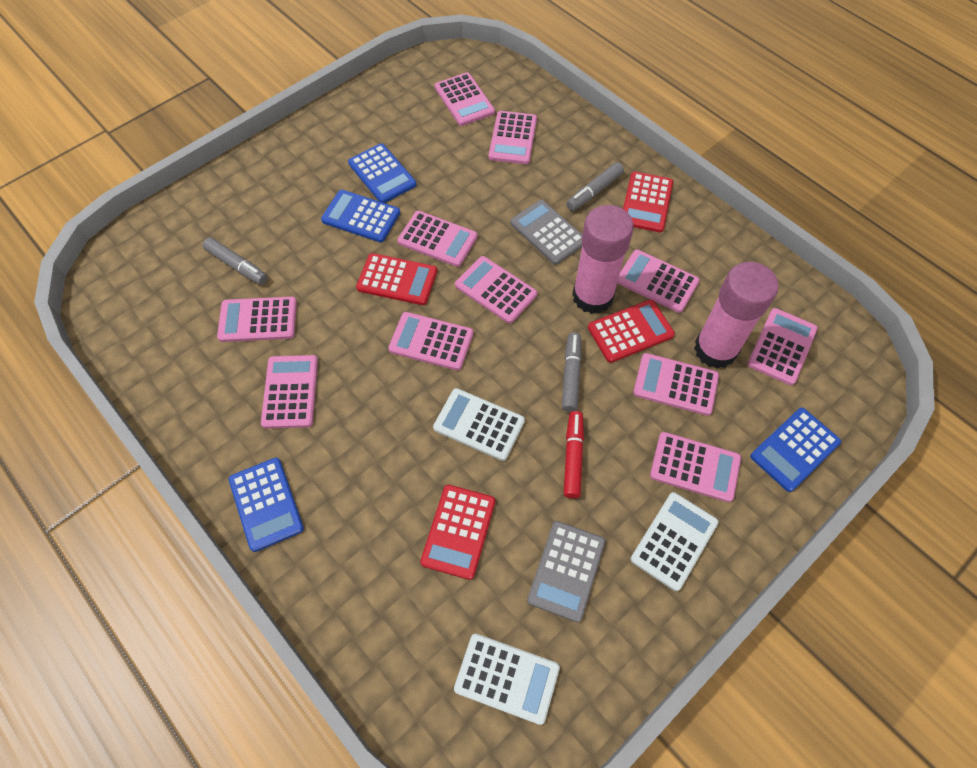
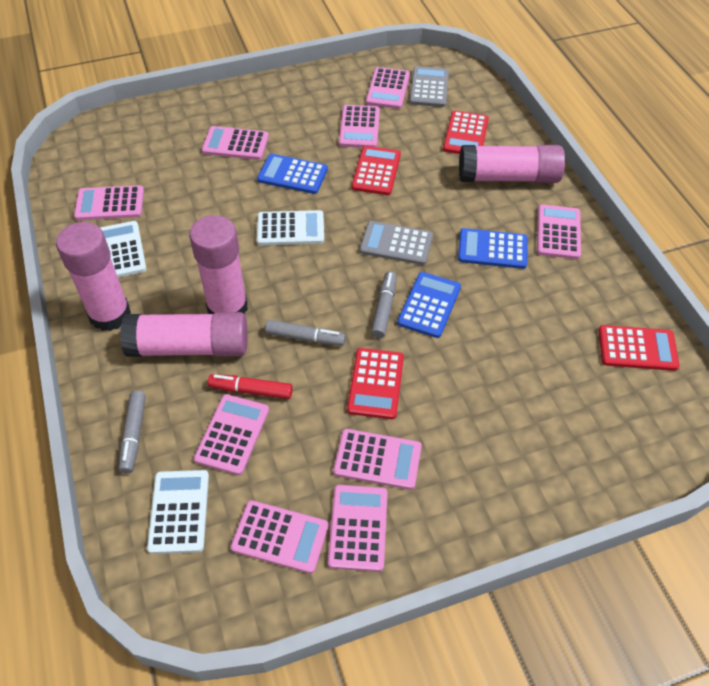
blue calculator: 4 -> 3
pink calculator: 11 -> 9
pink glue stick: 2 -> 4

